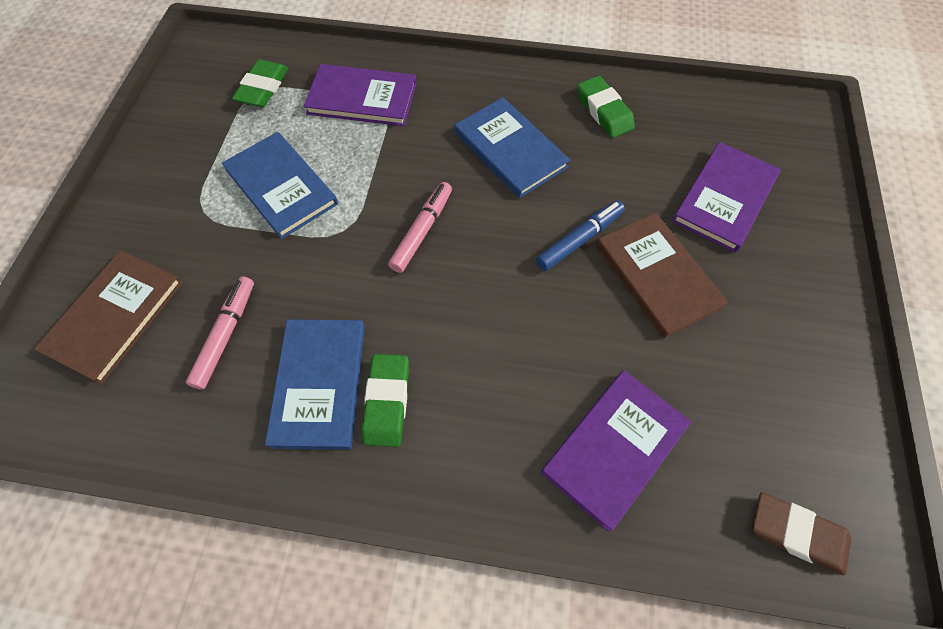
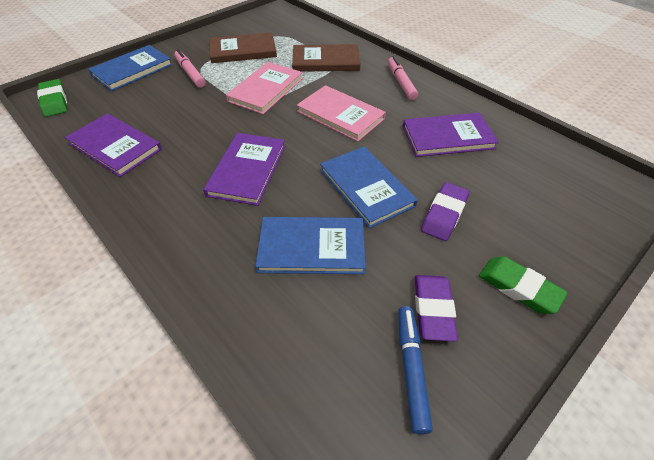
brown eraser: 1 -> 0
green eraser: 3 -> 2
pink book: 0 -> 2
purple eraser: 0 -> 2

